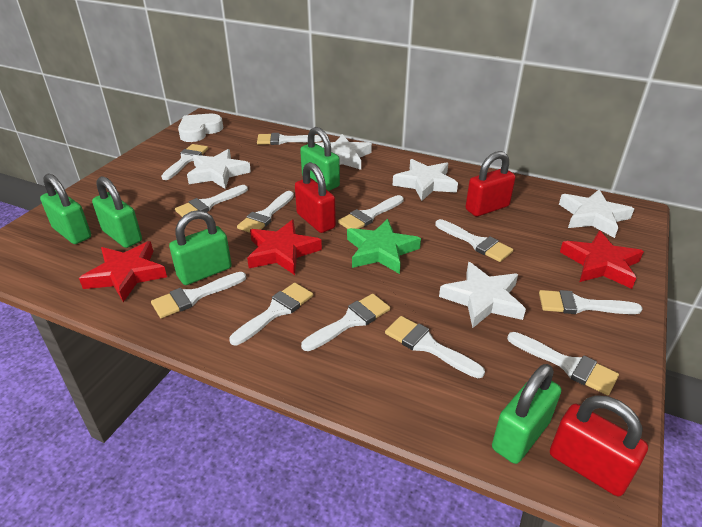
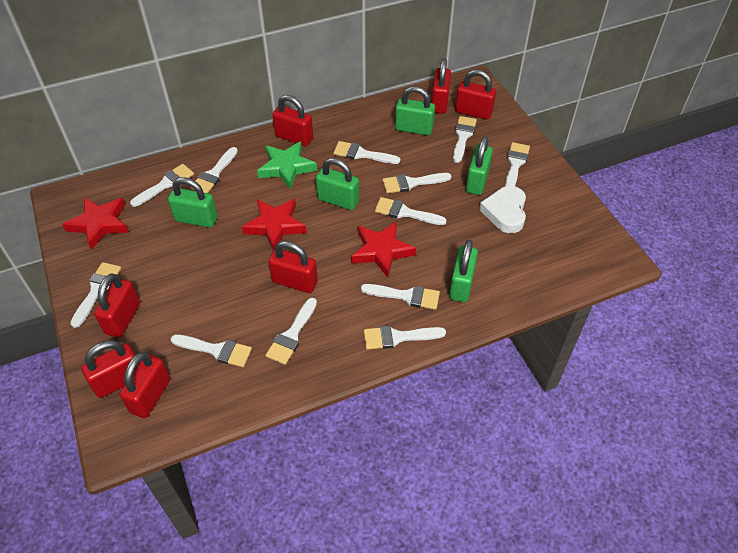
red padlock: 3 -> 7
white star: 5 -> 0

